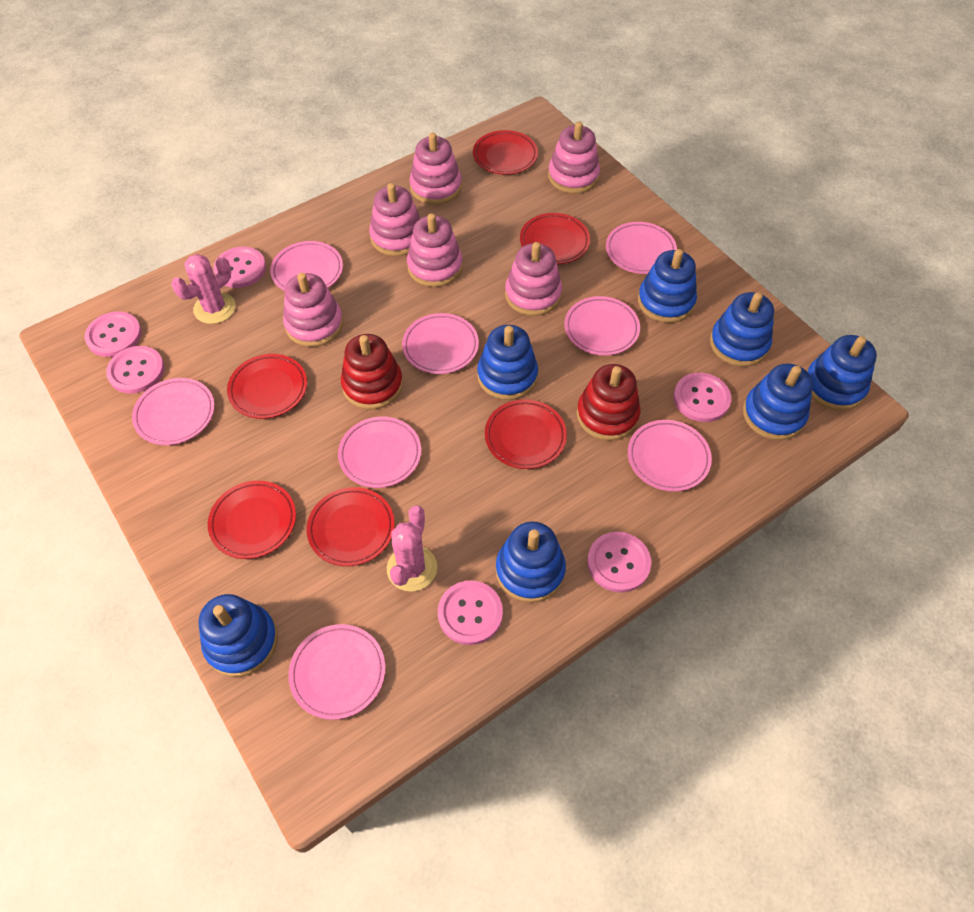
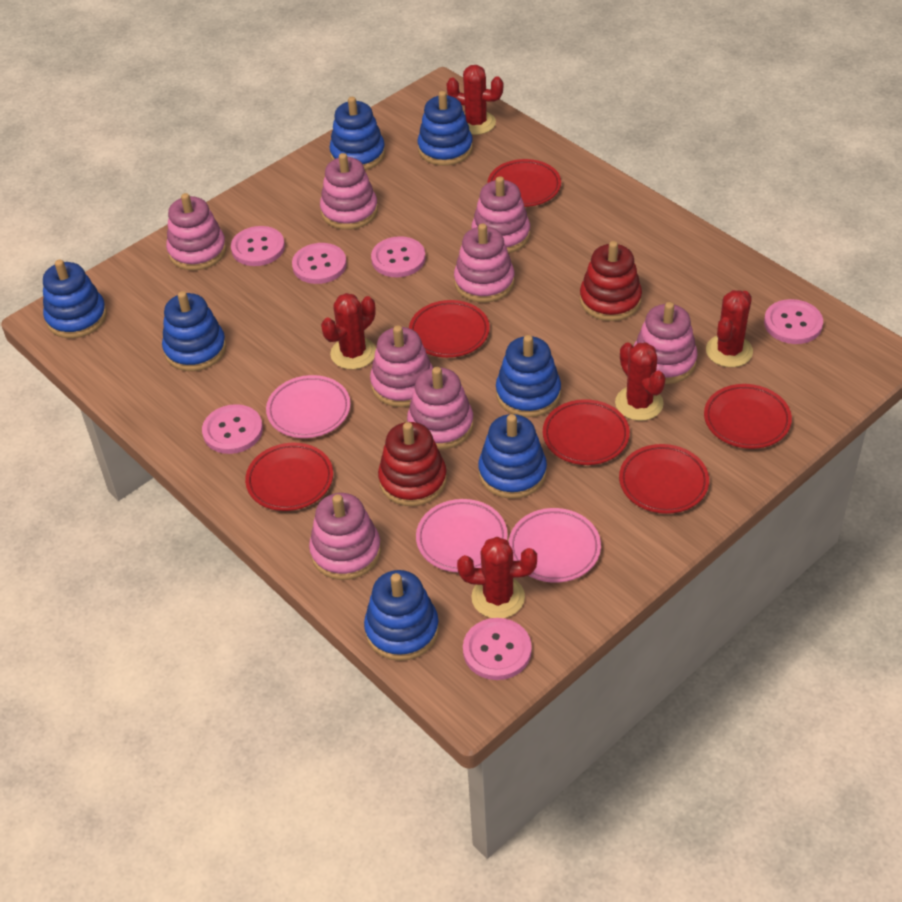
pink cactus: 2 -> 0
pink plate: 8 -> 3
pink stacking toy: 6 -> 8
red cactus: 0 -> 5

